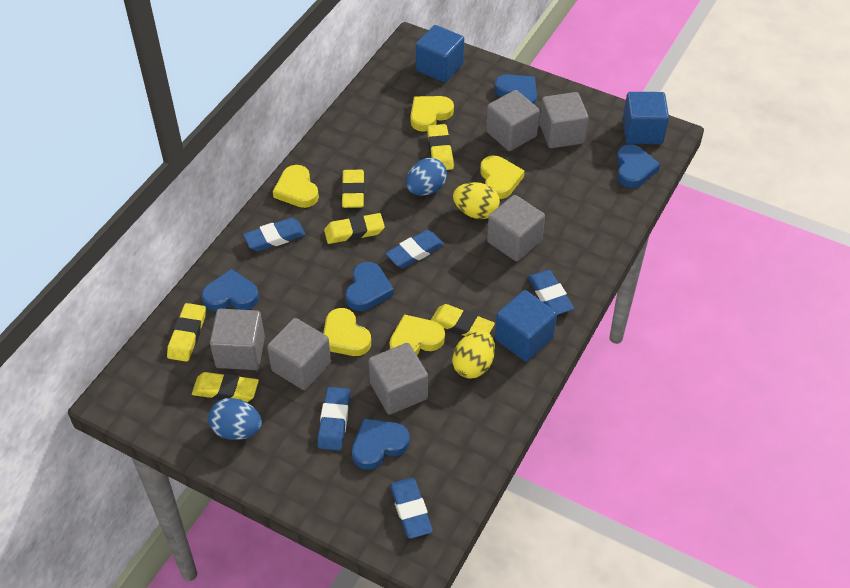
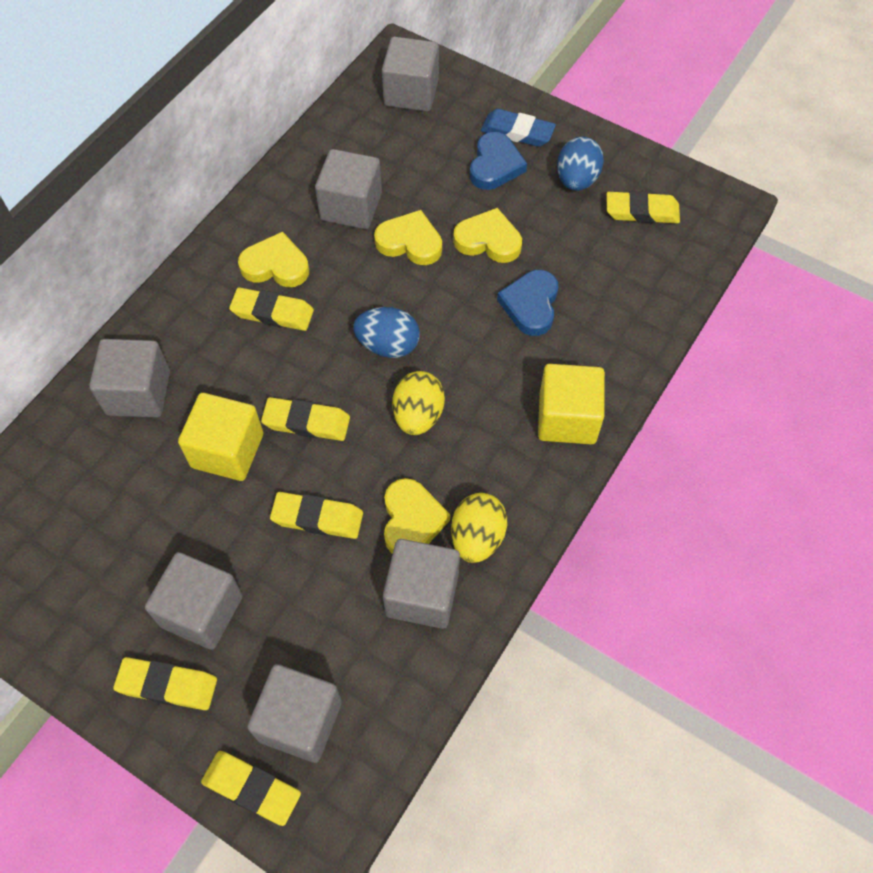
blue cube: 3 -> 0
blue eraser: 5 -> 1
blue heart: 5 -> 2
yellow cube: 0 -> 2
yellow heart: 5 -> 4

